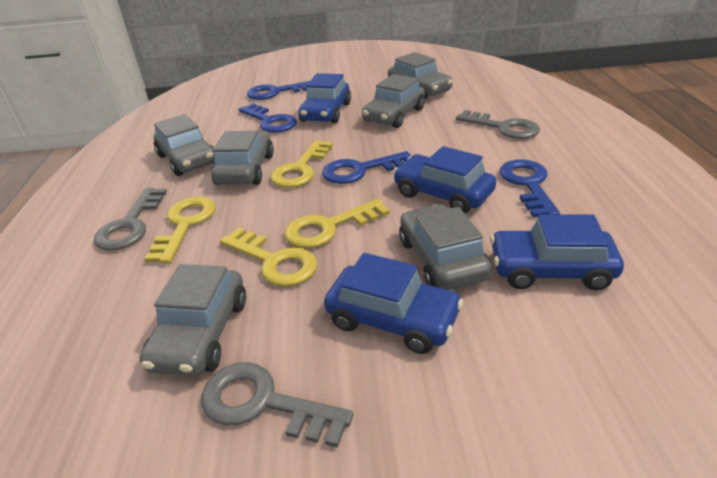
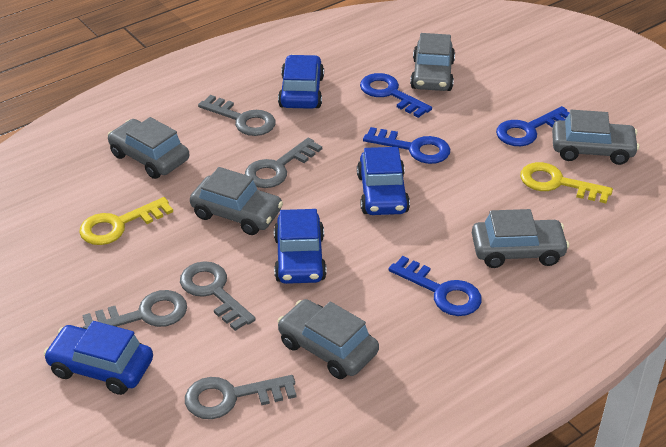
grey key: 3 -> 5
yellow key: 4 -> 2

